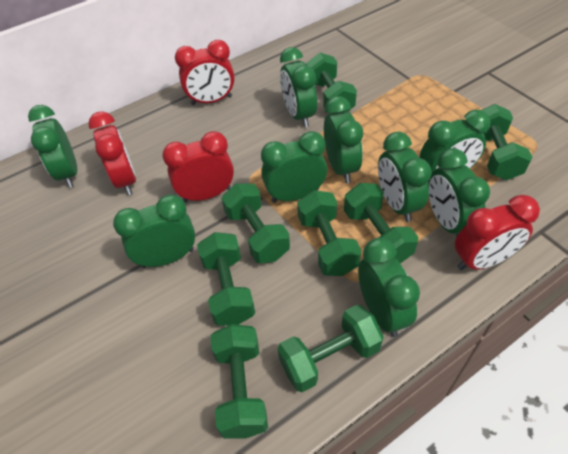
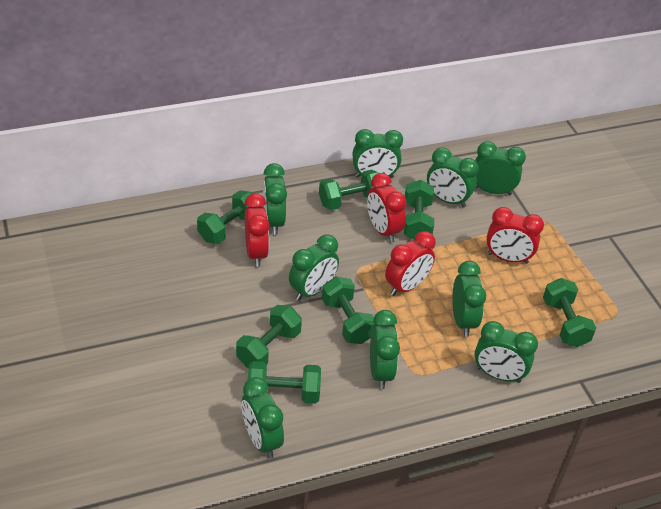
green dumbbell: 8 -> 7

